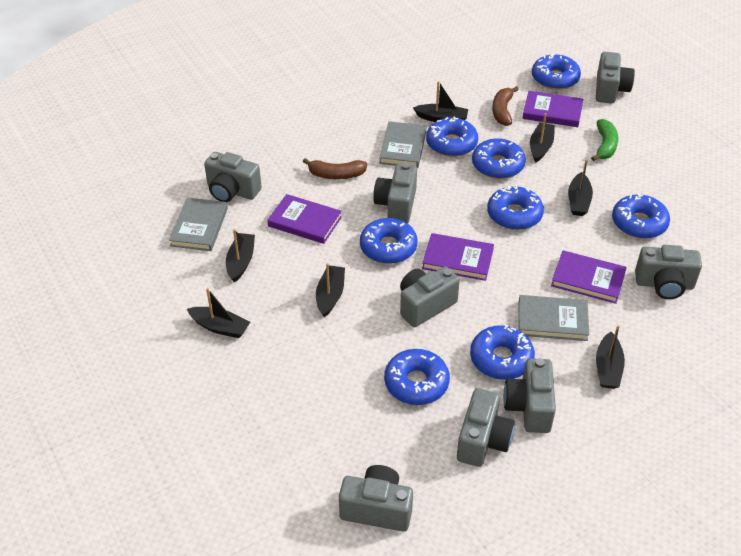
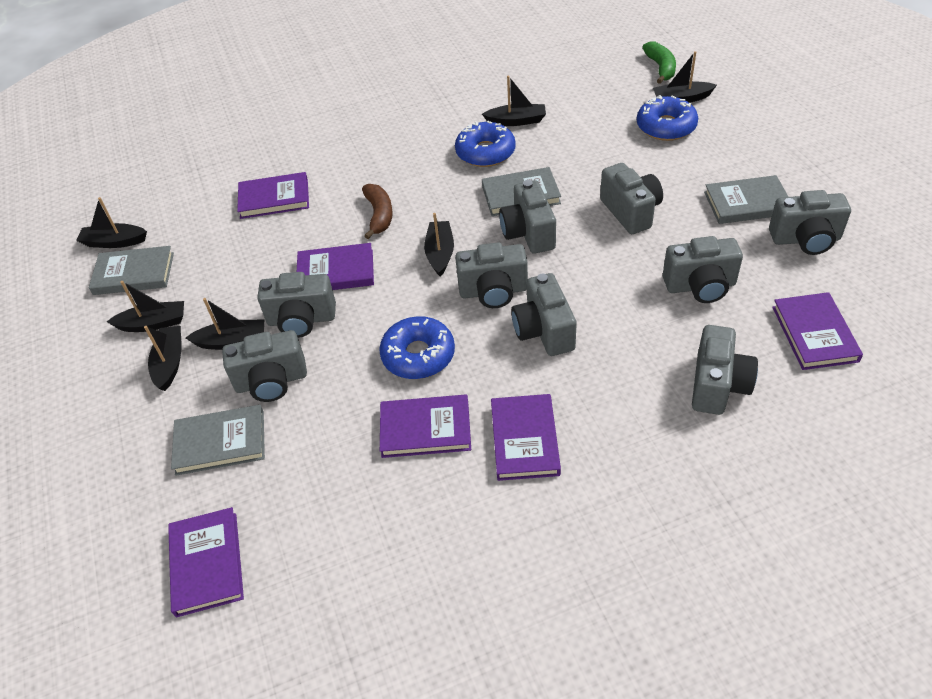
blue donut: 8 -> 3
brown banana: 2 -> 1
grey book: 3 -> 4
grey camera: 8 -> 9
purple book: 4 -> 6

